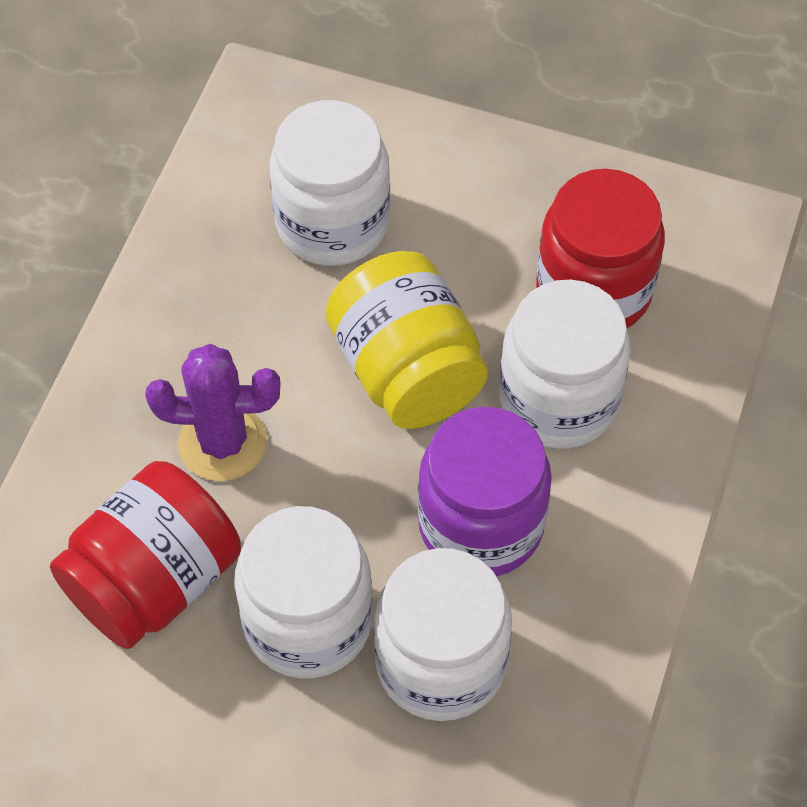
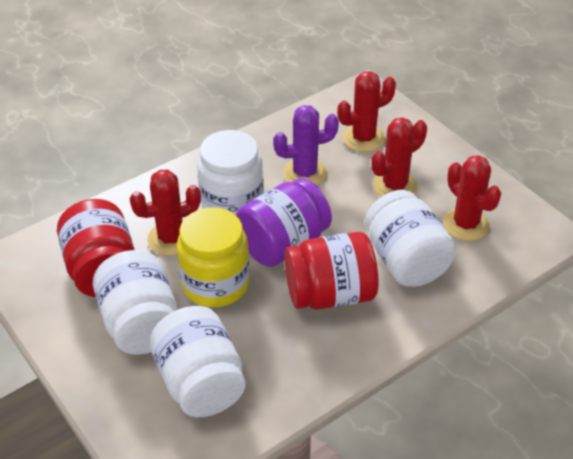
red cactus: 0 -> 4

